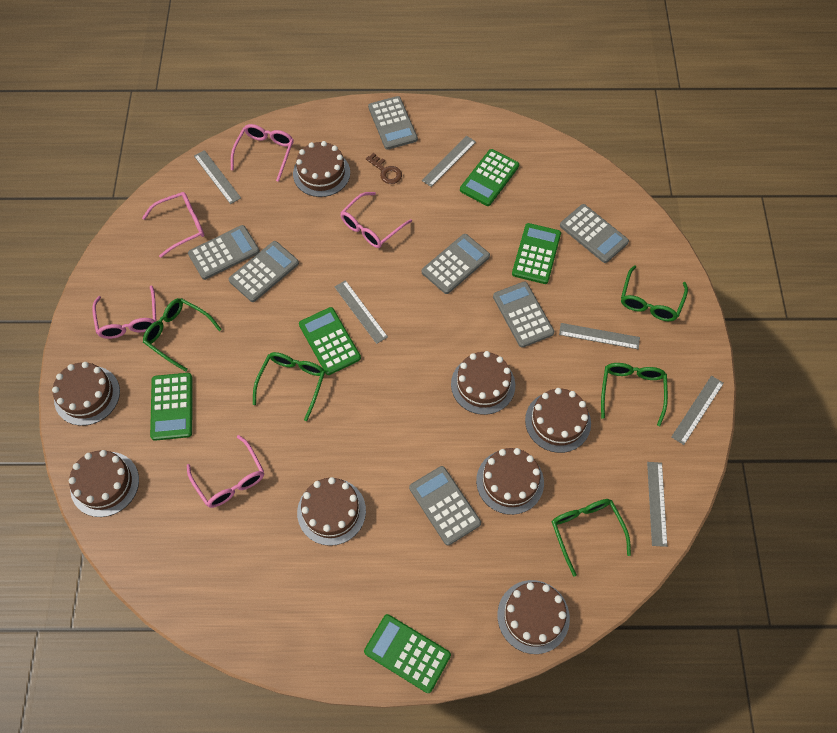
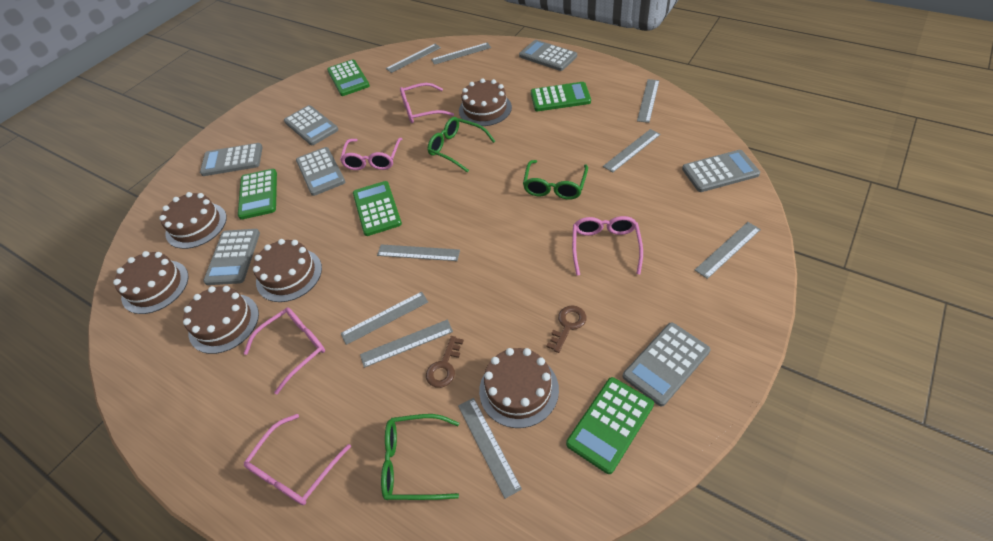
brown cake: 8 -> 6
brown key: 1 -> 2
green glasses: 5 -> 3
grey ruler: 6 -> 9

